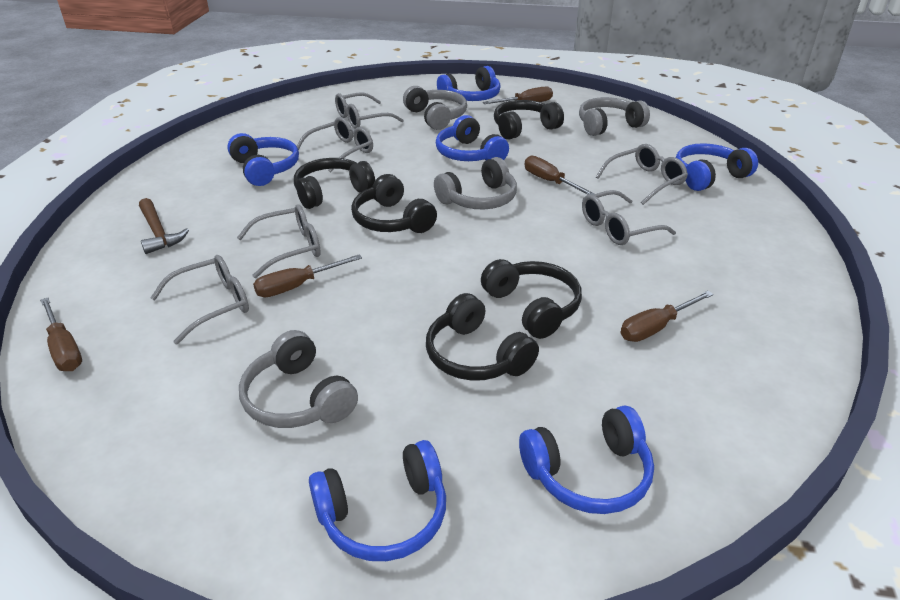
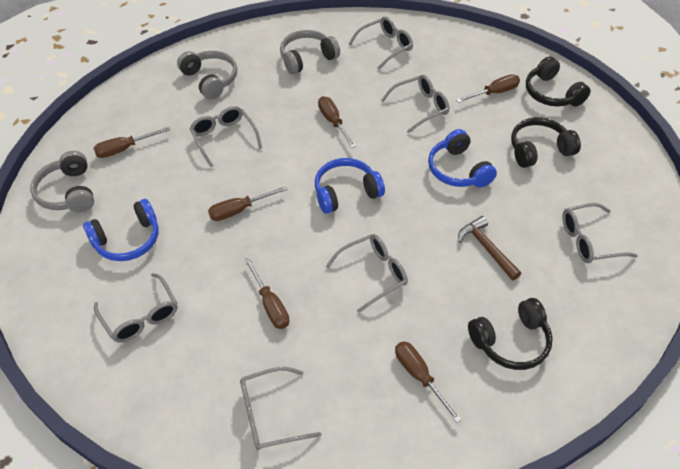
black headphones: 5 -> 3
blue headphones: 6 -> 3
brown screwdriver: 5 -> 6
grey glasses: 6 -> 7
grey headphones: 4 -> 3

